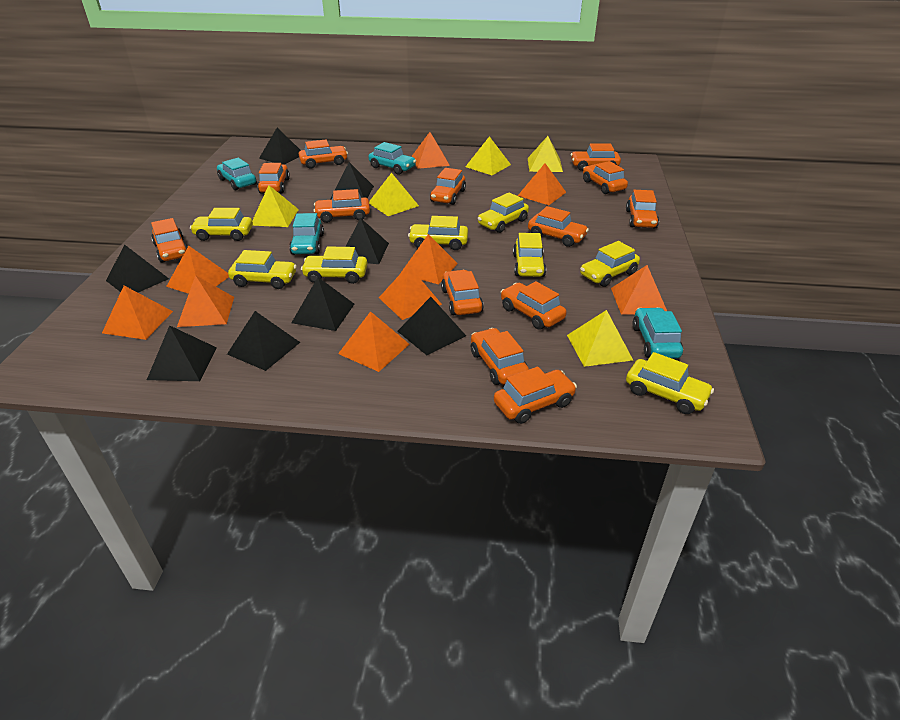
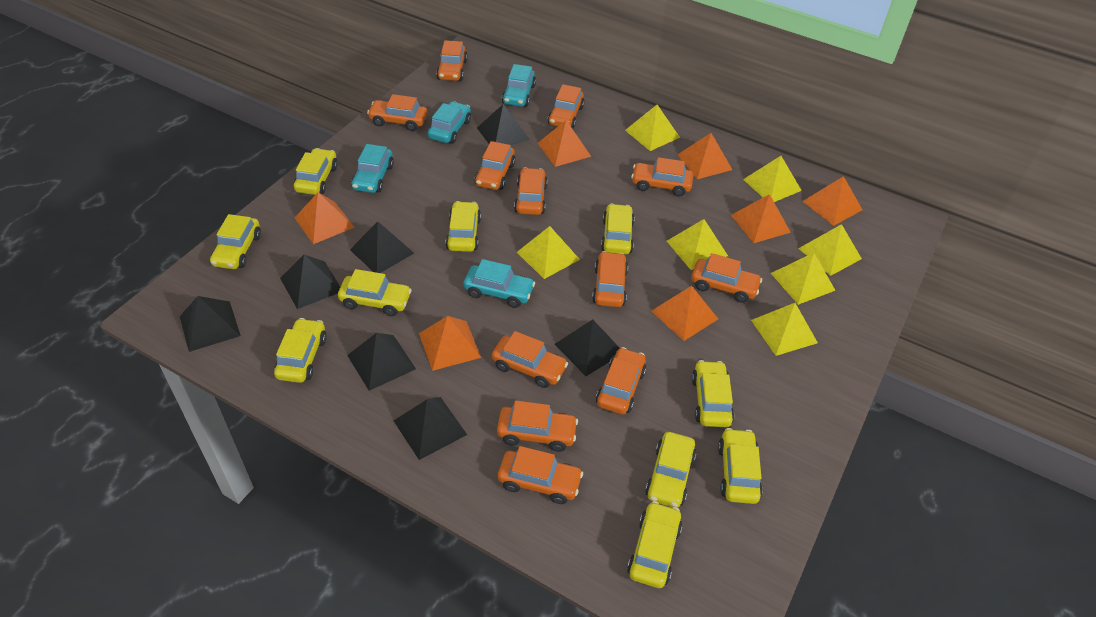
black pyramid: 8 -> 7
orange car: 13 -> 12
orange pyramid: 9 -> 7
yellow car: 8 -> 10
yellow pyramid: 5 -> 7

